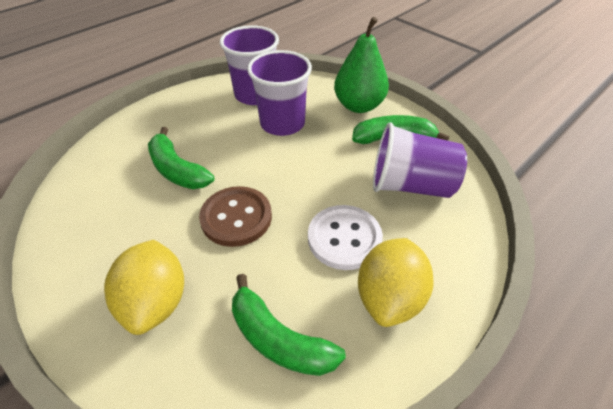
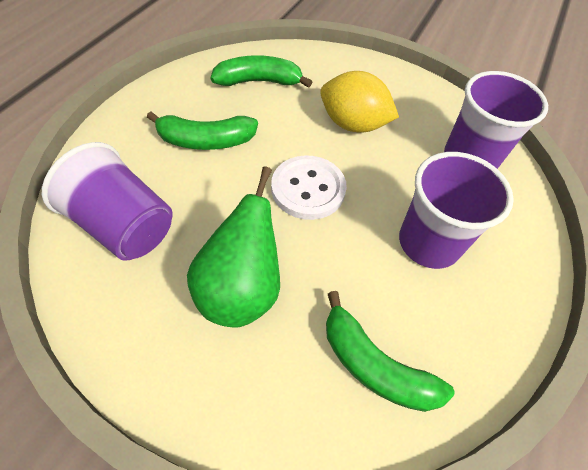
brown button: 1 -> 0
yellow lemon: 2 -> 1

